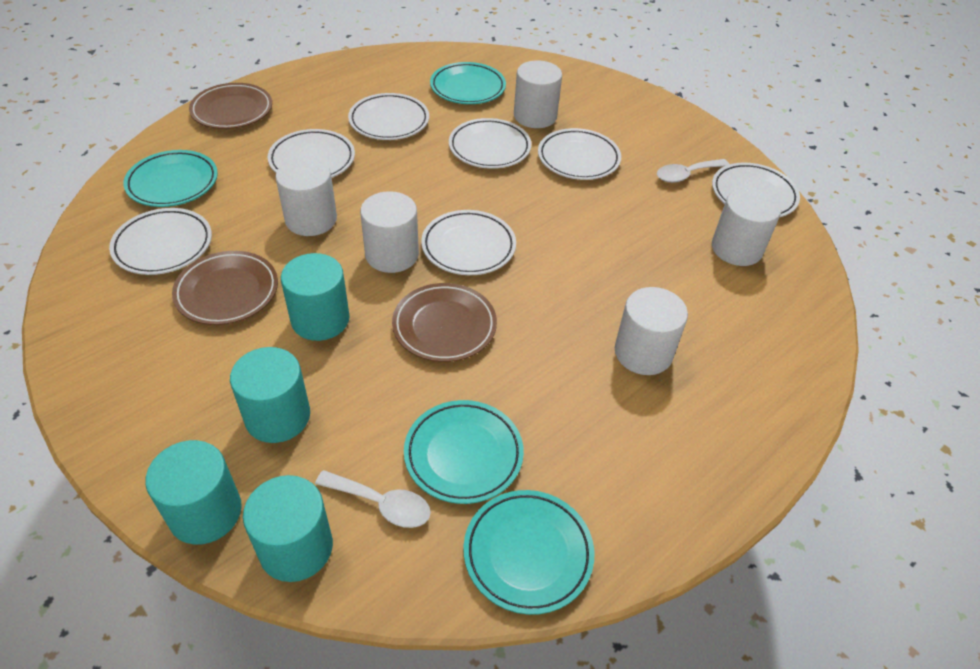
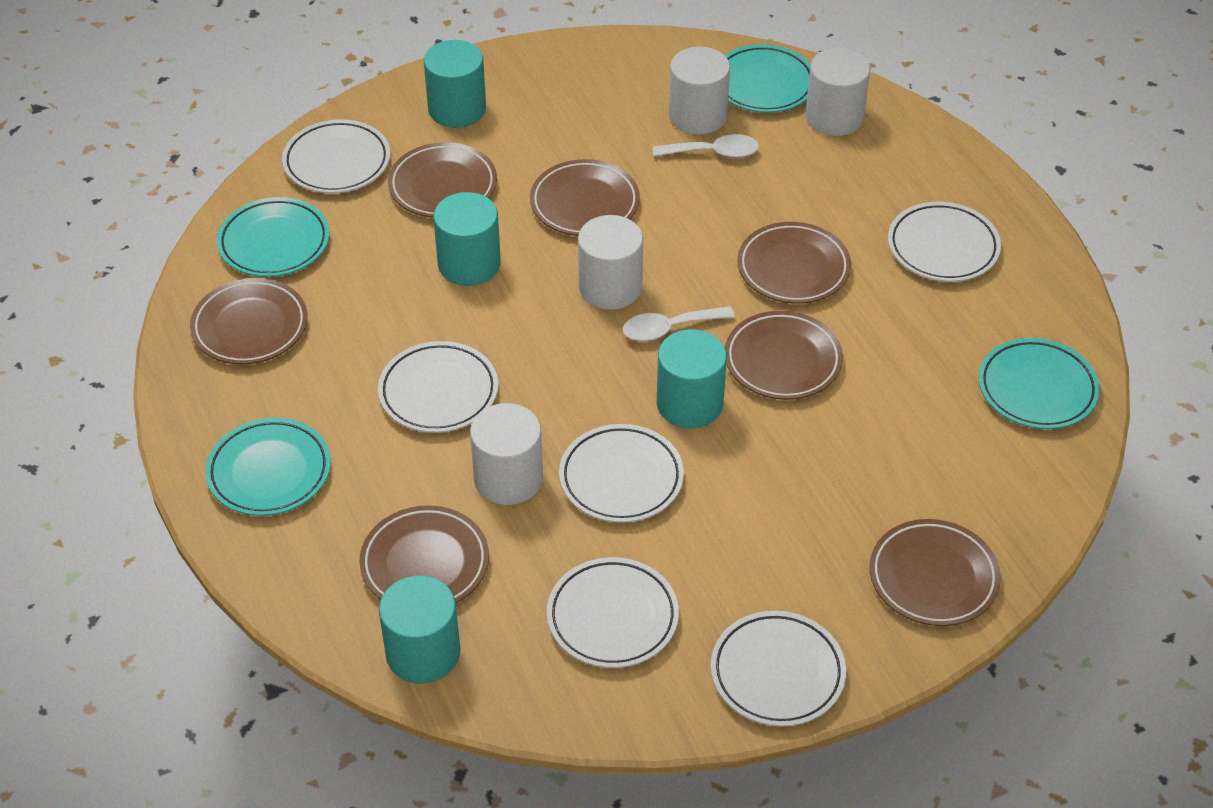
brown plate: 3 -> 7
white cylinder: 5 -> 4
white plate: 7 -> 6

